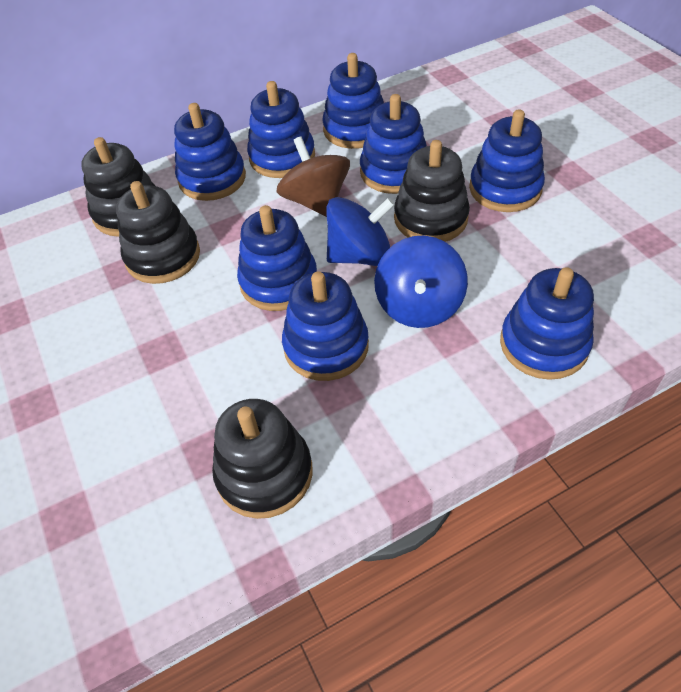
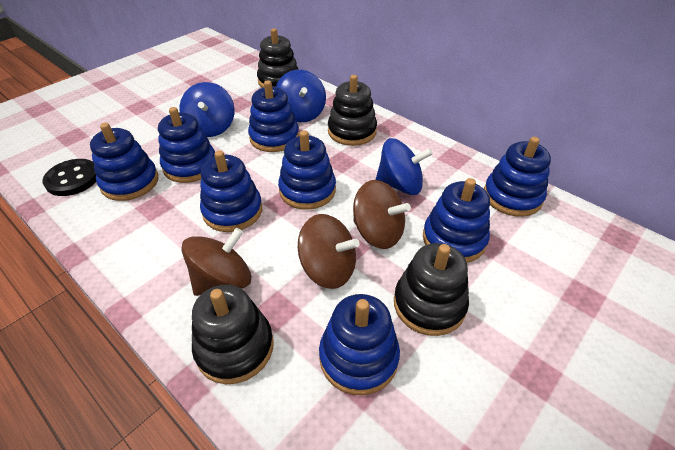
black button: 0 -> 1
blue spinning top: 2 -> 3
brown spinning top: 1 -> 3

